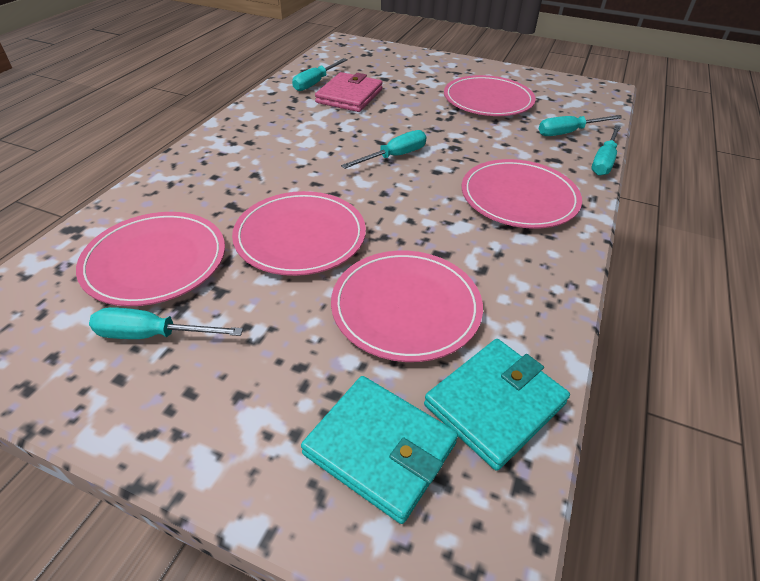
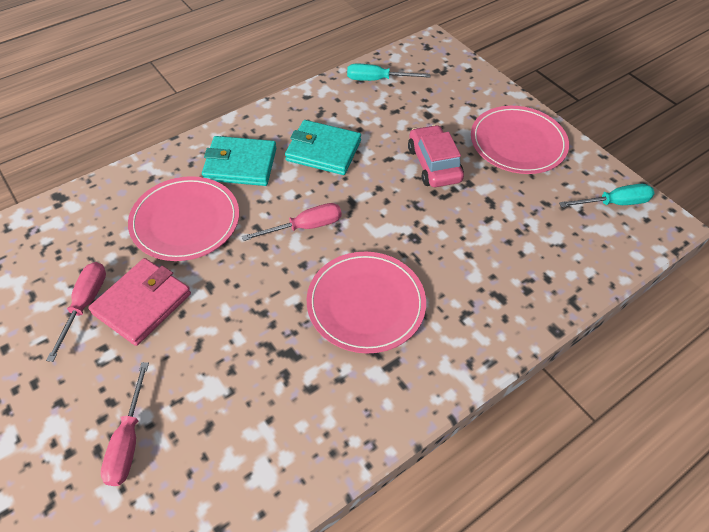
pink car: 0 -> 1
pink plate: 5 -> 3
pink screwdriver: 0 -> 3
turquoise screwdriver: 5 -> 2

